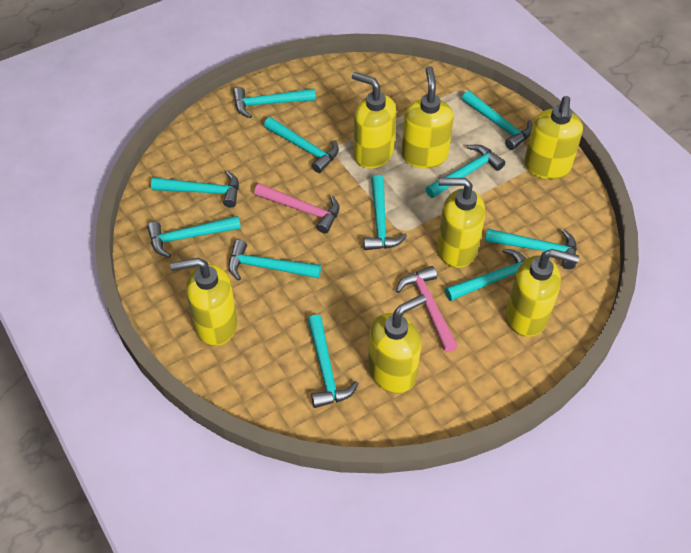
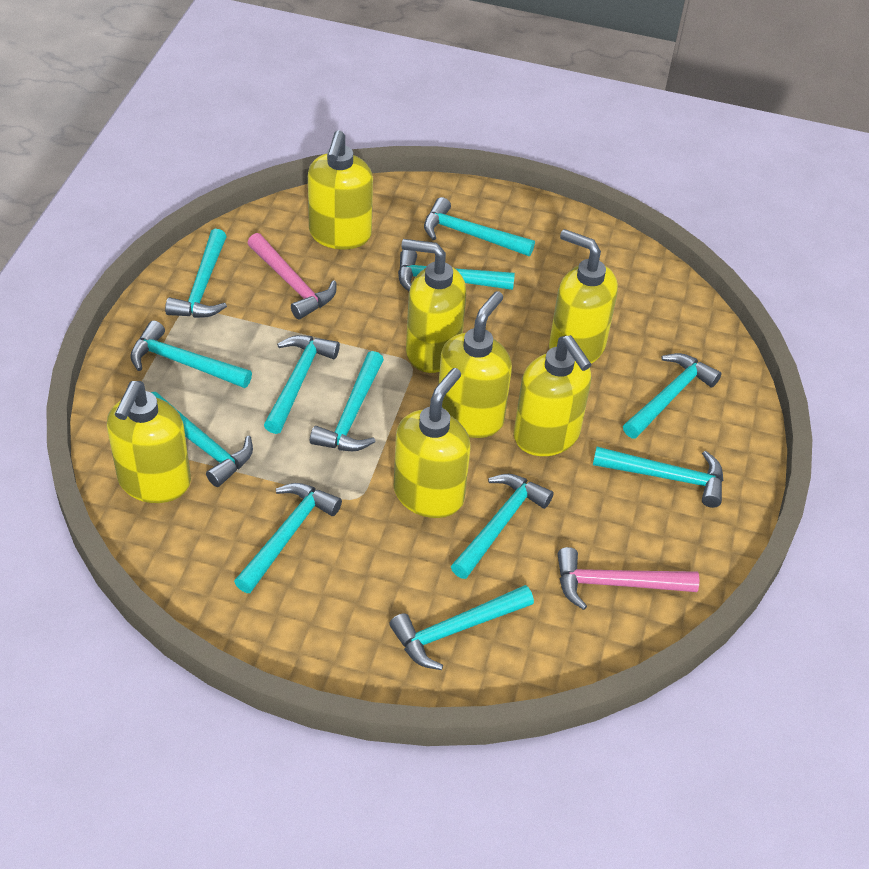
turquoise hammer: 11 -> 12

